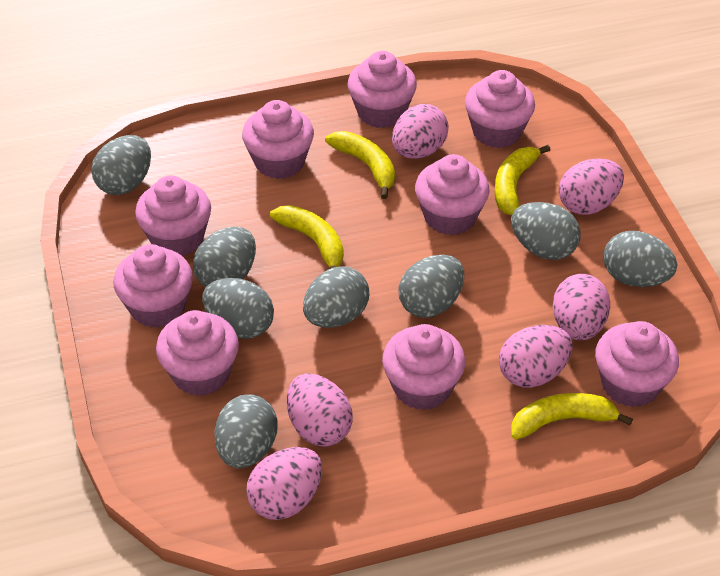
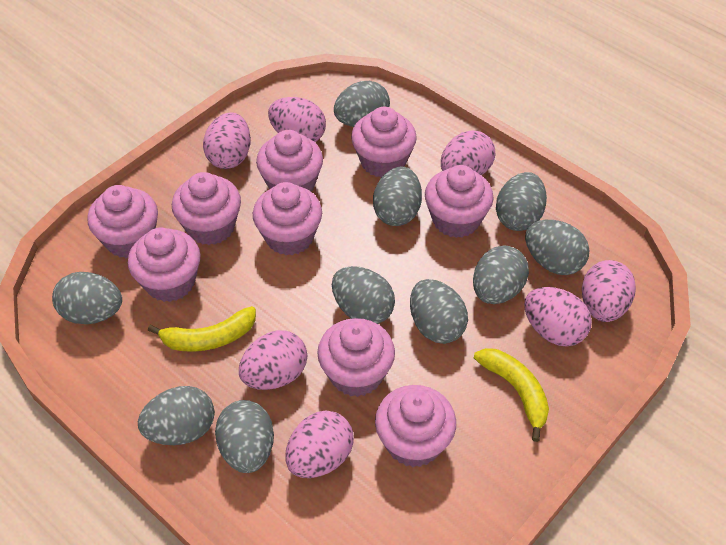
grey egg: 8 -> 10
pink egg: 6 -> 7
yellow banana: 4 -> 2

